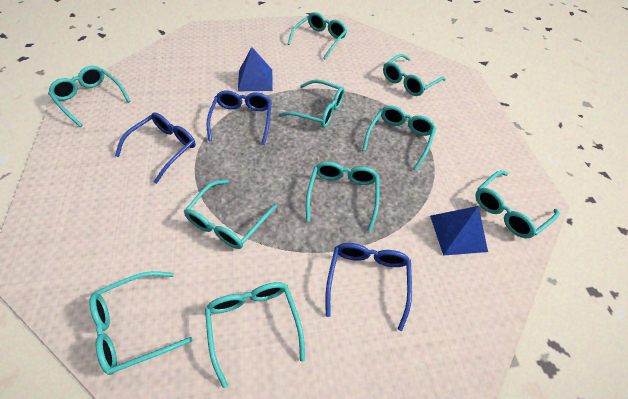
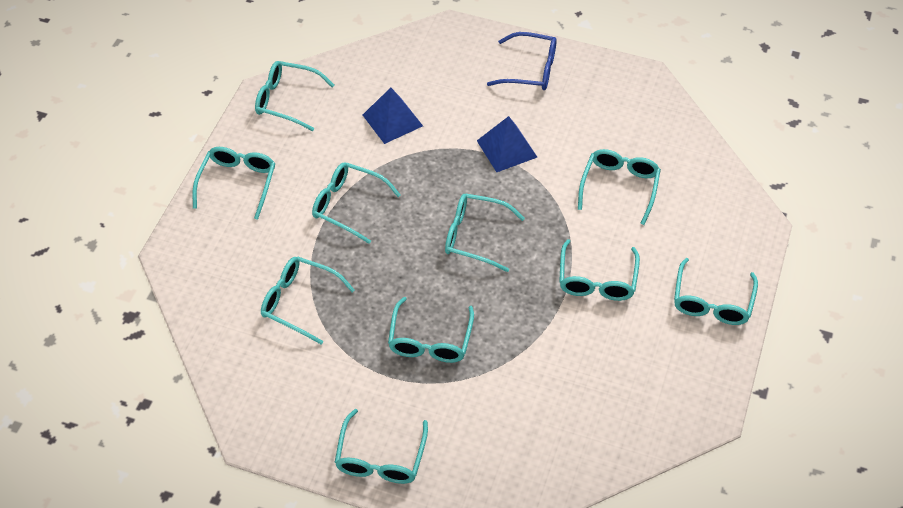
blue glasses: 3 -> 1

